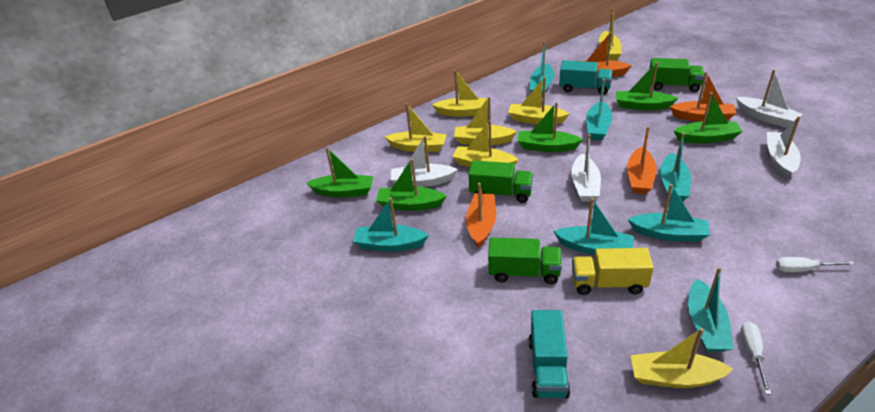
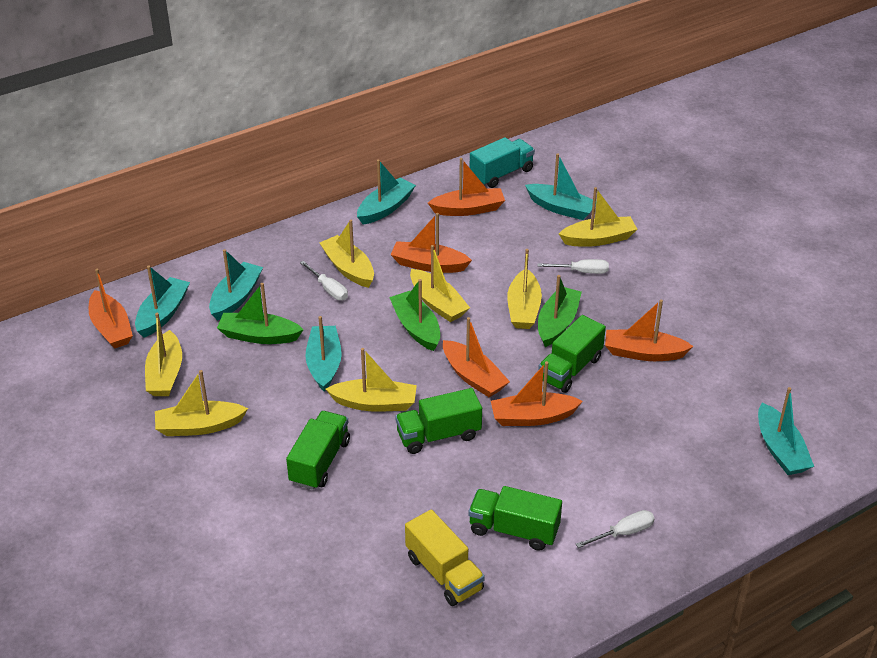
green boat: 5 -> 3
green truck: 3 -> 4
orange boat: 4 -> 6
turquoise boat: 7 -> 6
turquoise truck: 2 -> 1
white boat: 4 -> 0
white screwdriver: 2 -> 3

